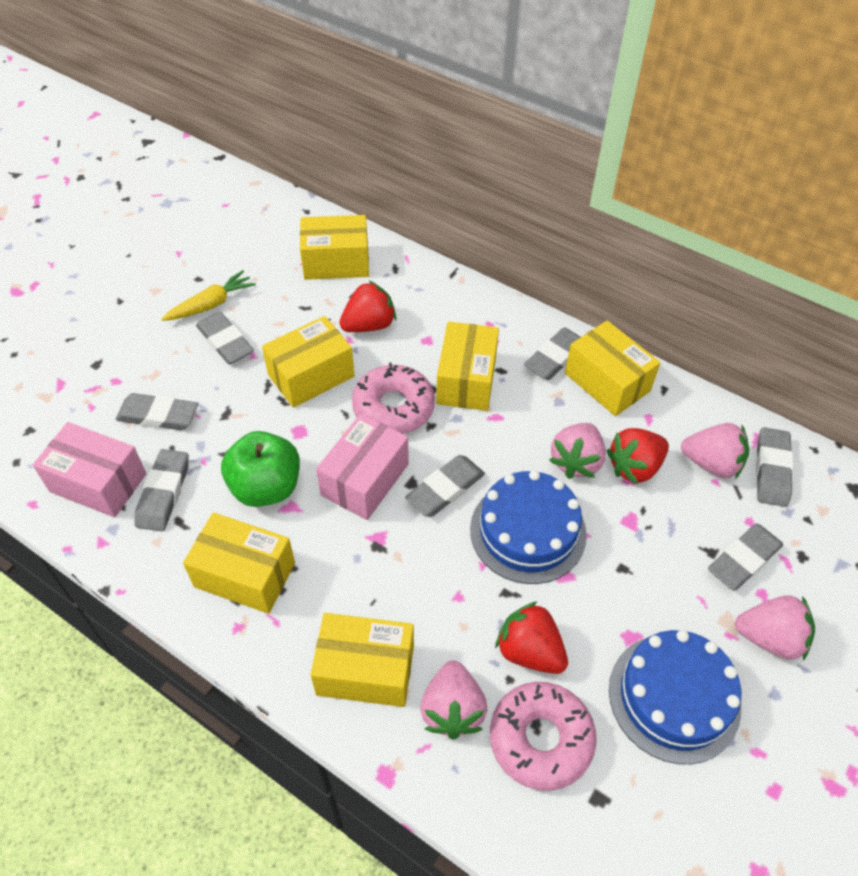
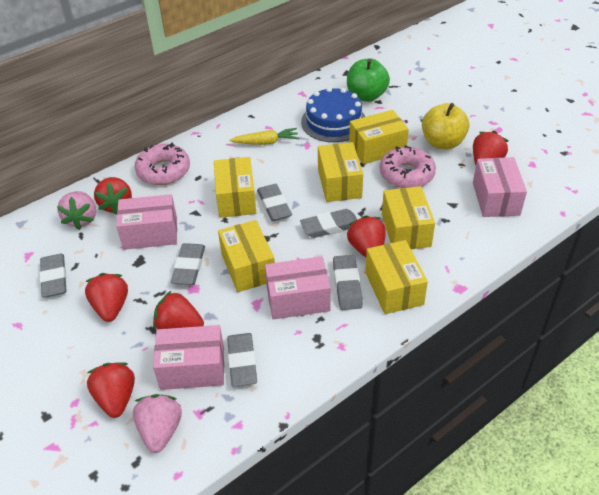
blue cake: 2 -> 1
grey eraser: 7 -> 6
pink box: 2 -> 4
pink strawberry: 4 -> 2
red strawberry: 3 -> 6
yellow apple: 0 -> 1

